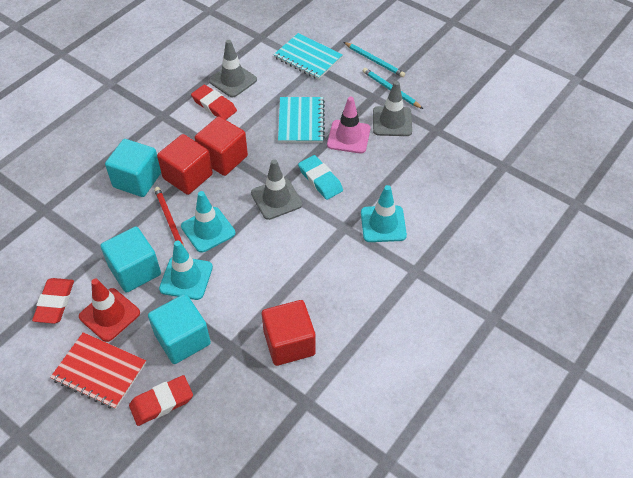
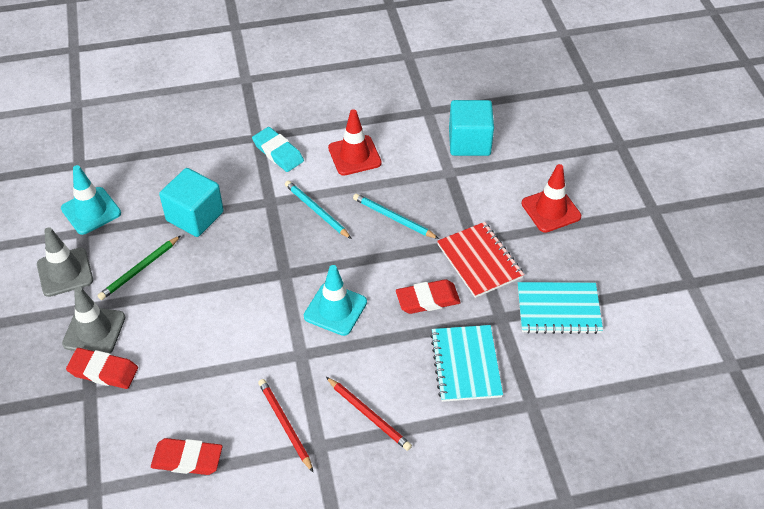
green pencil: 0 -> 1
grey traffic cone: 3 -> 2
pink traffic cone: 1 -> 0
red cube: 3 -> 0
red pencil: 1 -> 2
red traffic cone: 1 -> 2
turquoise cube: 3 -> 2
turquoise traffic cone: 3 -> 2

